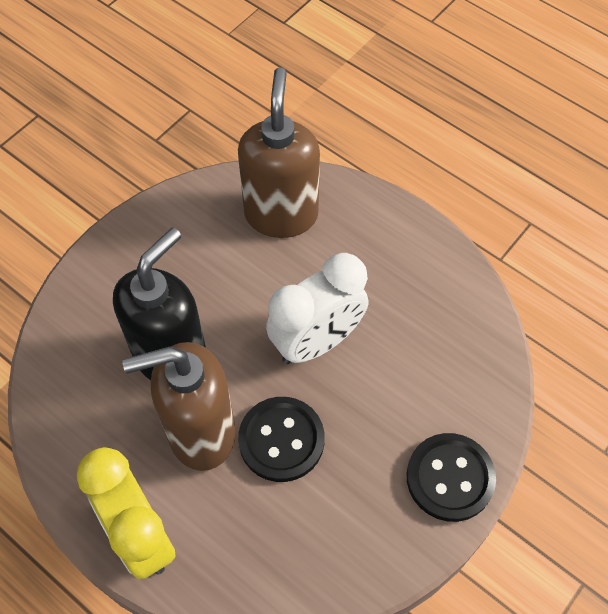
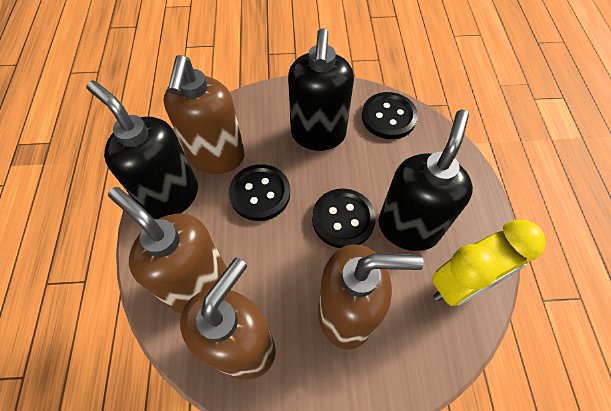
black button: 2 -> 3
black soap dispenser: 1 -> 3
brown soap dispenser: 2 -> 4
white clock: 1 -> 0

